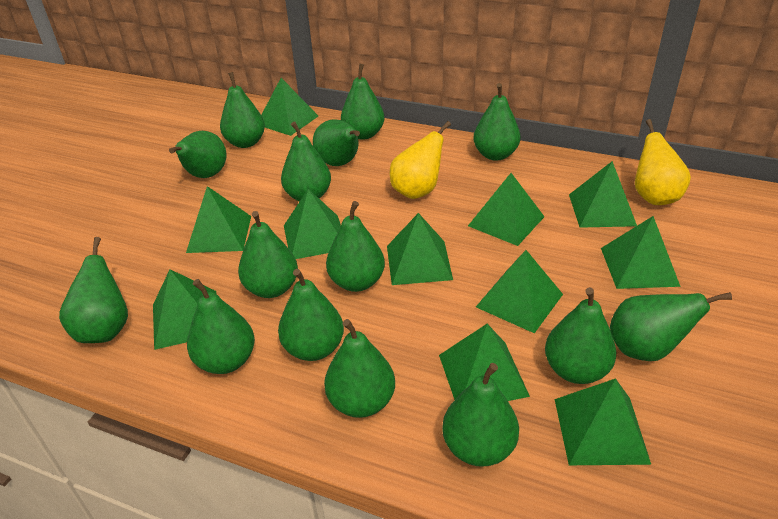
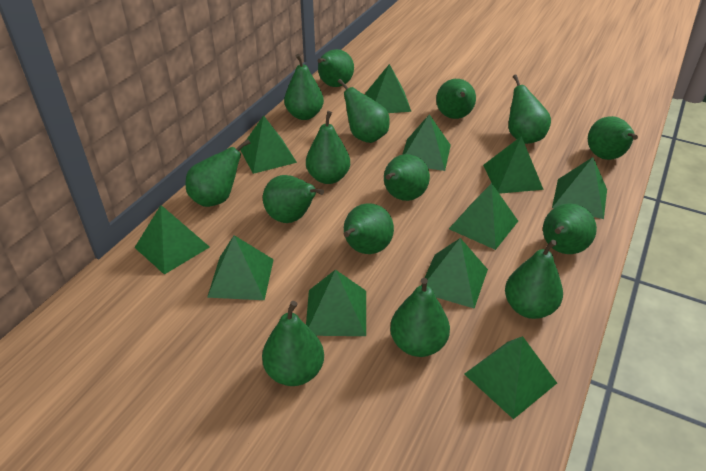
yellow pear: 2 -> 0

